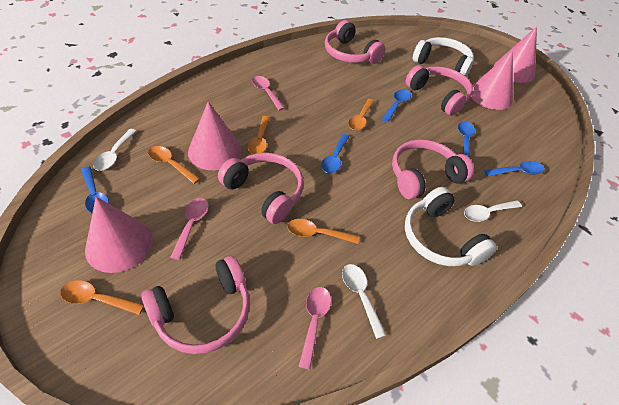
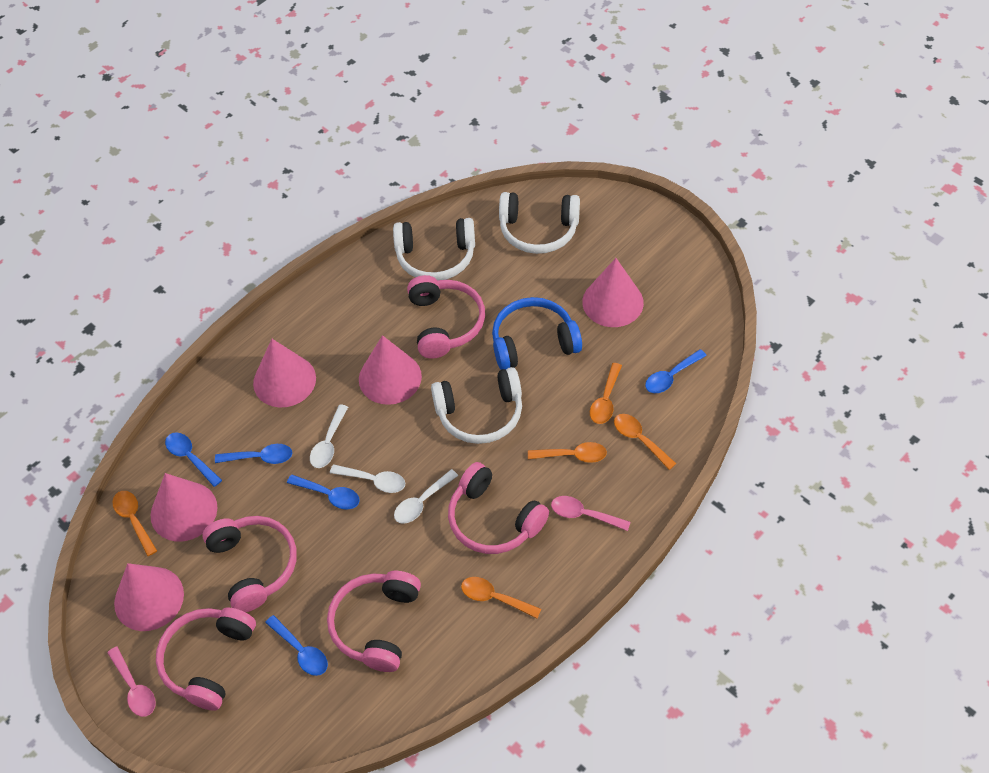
blue headphones: 0 -> 1
pink cone: 4 -> 5
pink spoon: 3 -> 2
white headphones: 2 -> 3

